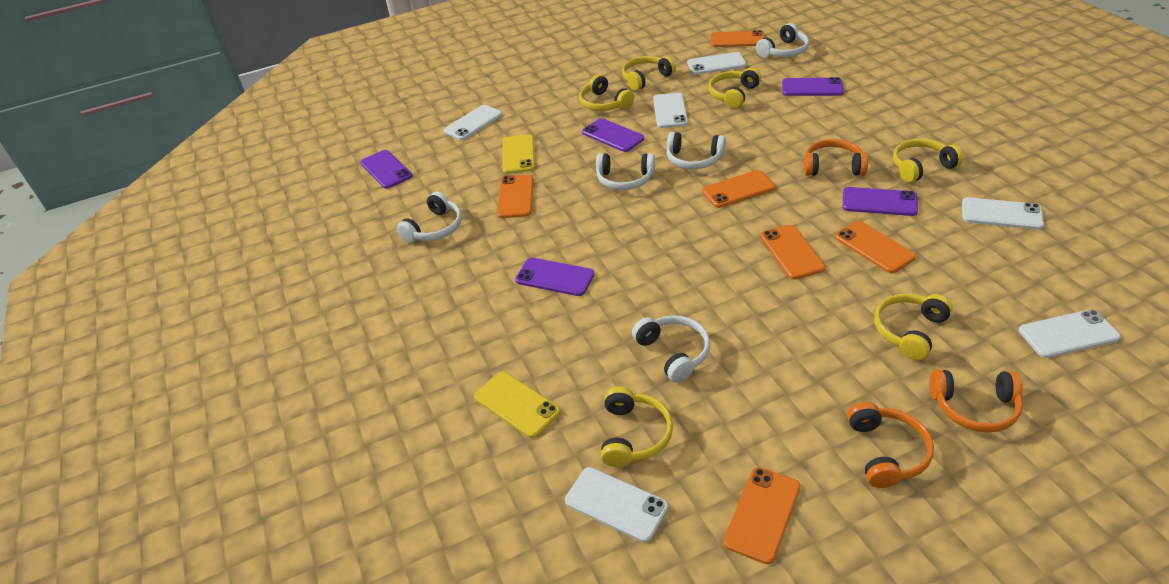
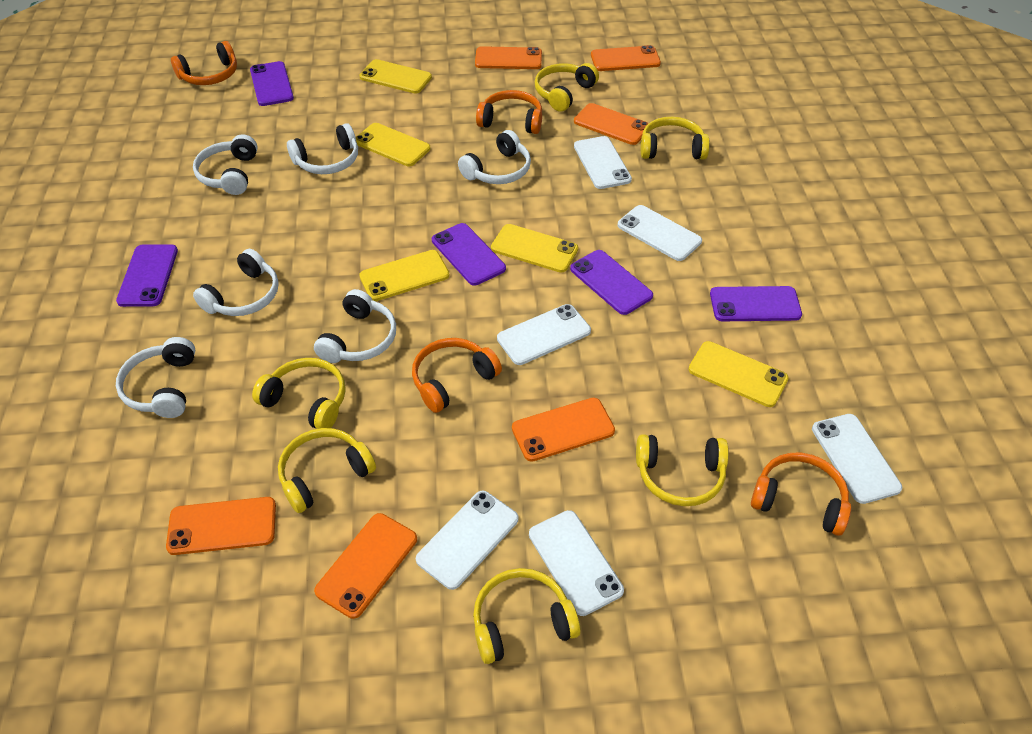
orange headphones: 3 -> 4
white headphones: 5 -> 6
yellow phone: 2 -> 5

